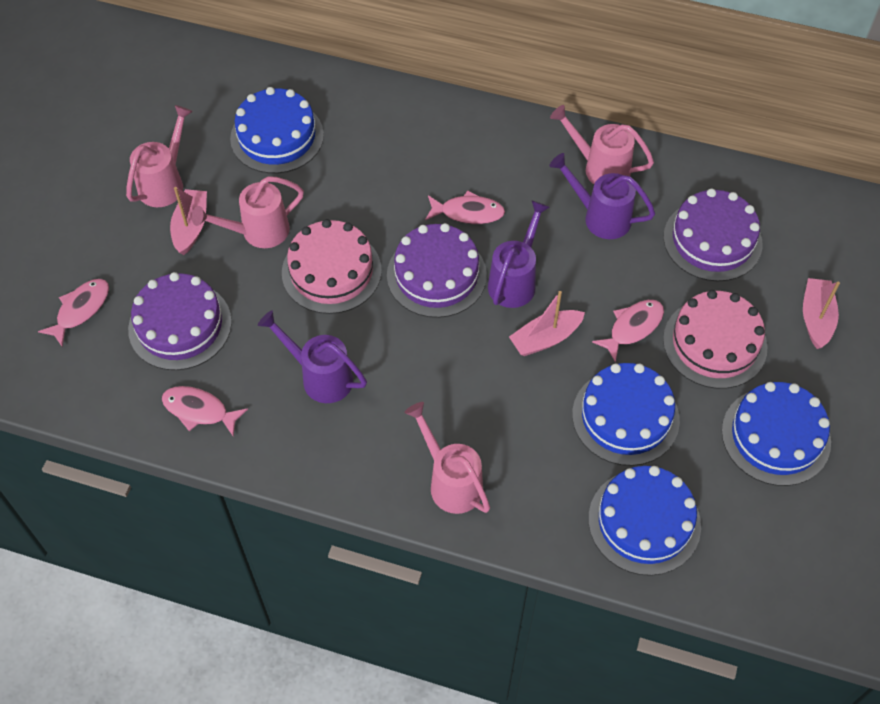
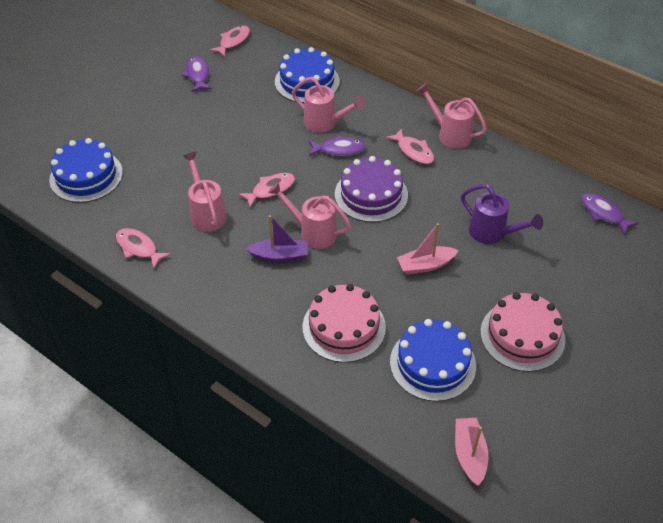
blue cake: 4 -> 3
pink boat: 3 -> 2
purple boat: 0 -> 1
purple cake: 3 -> 1
purple fish: 0 -> 3
purple watering can: 3 -> 1

